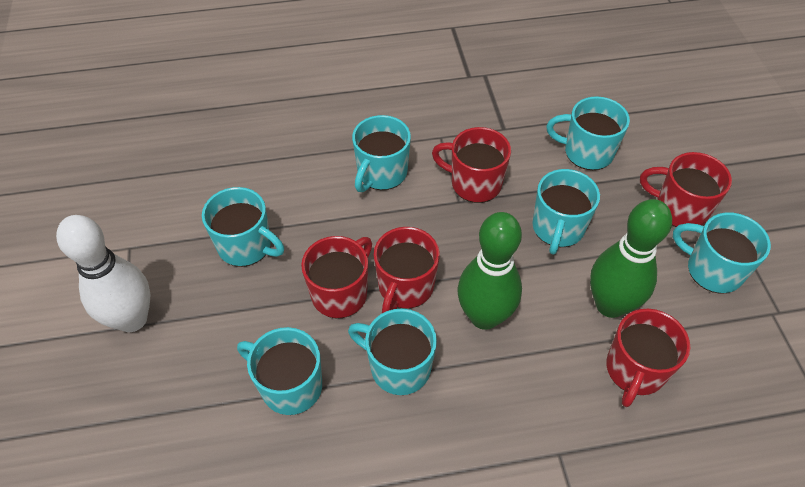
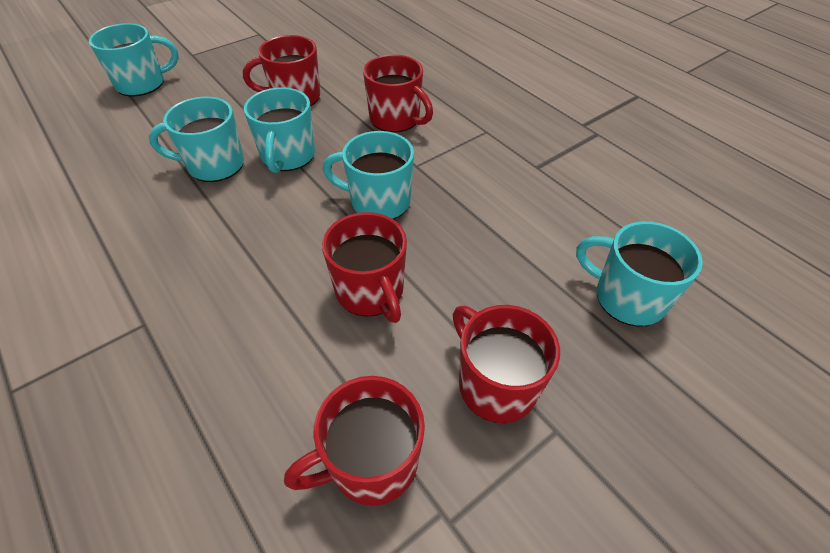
green bowling pin: 2 -> 0
turquoise mug: 7 -> 5
white bowling pin: 1 -> 0

